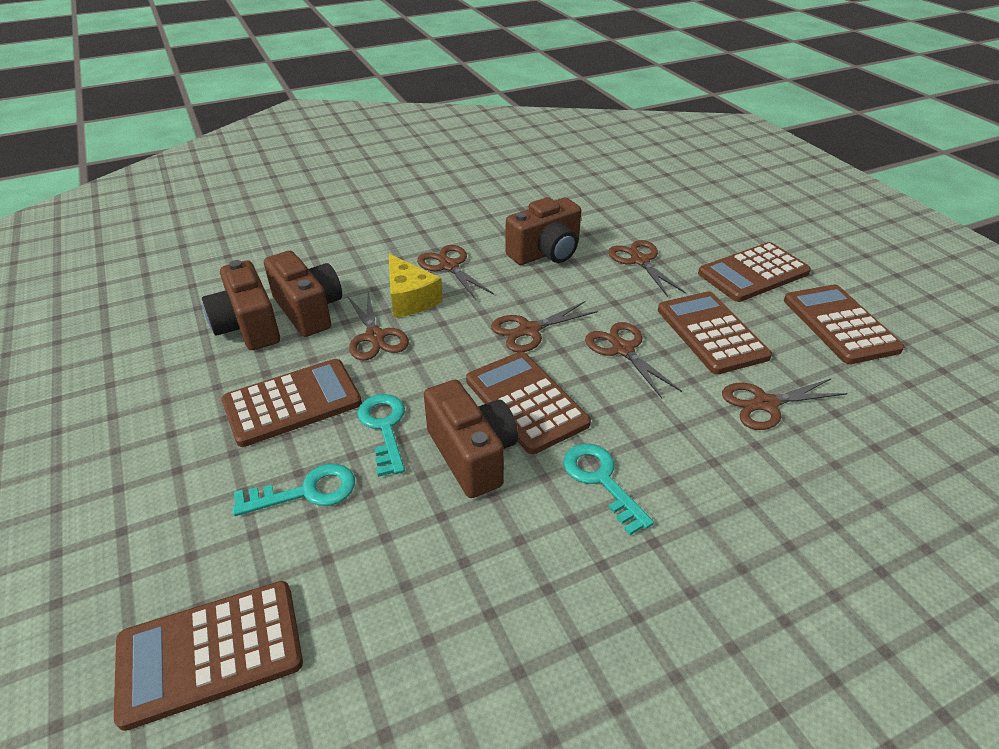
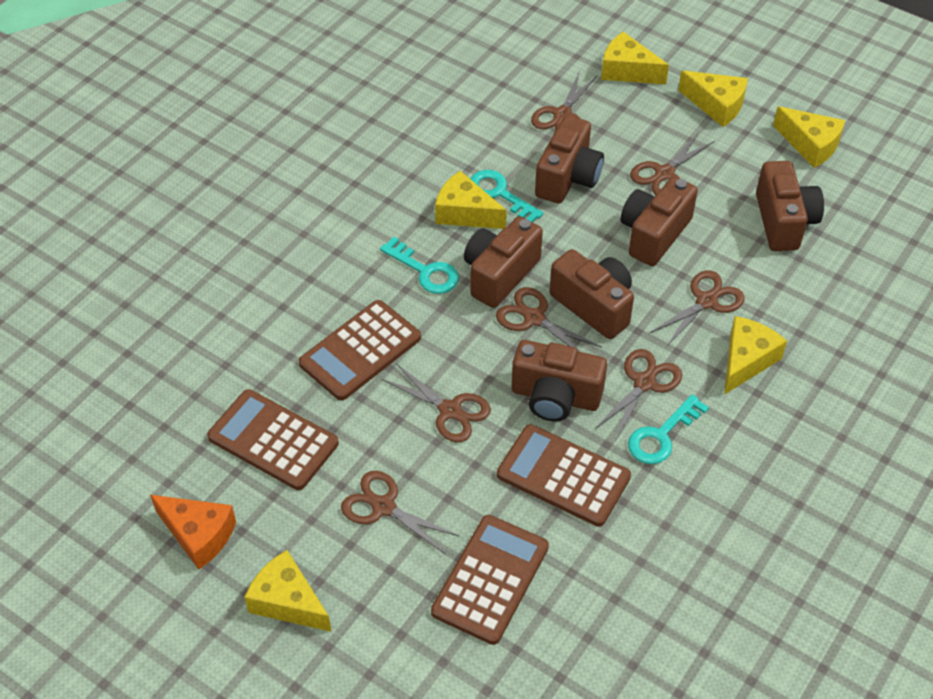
brown calculator: 6 -> 4
brown camera: 4 -> 6
brown scissors: 6 -> 7
orange cheese: 0 -> 1
yellow cheese: 1 -> 6

